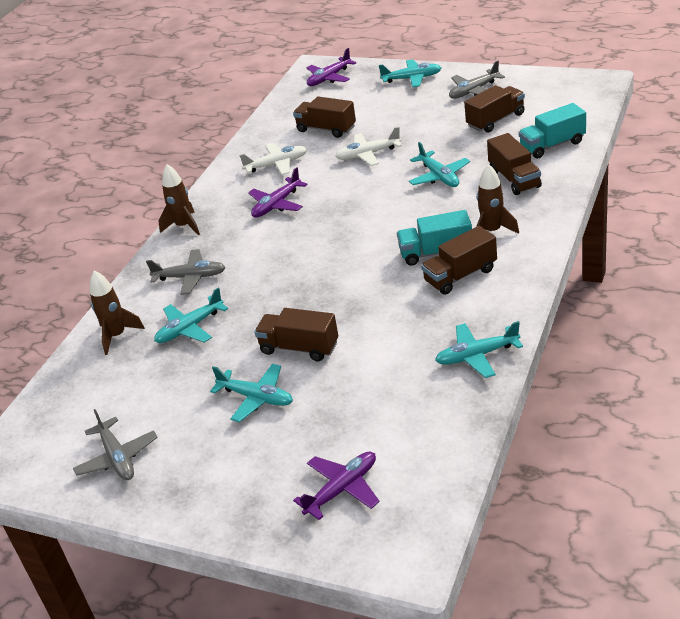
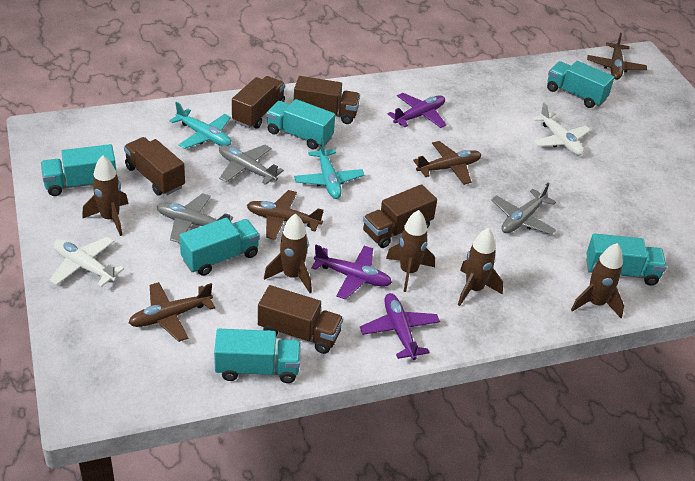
brown plane: 0 -> 4
brown rocket: 3 -> 5
turquoise plane: 5 -> 2
turquoise truck: 2 -> 6

